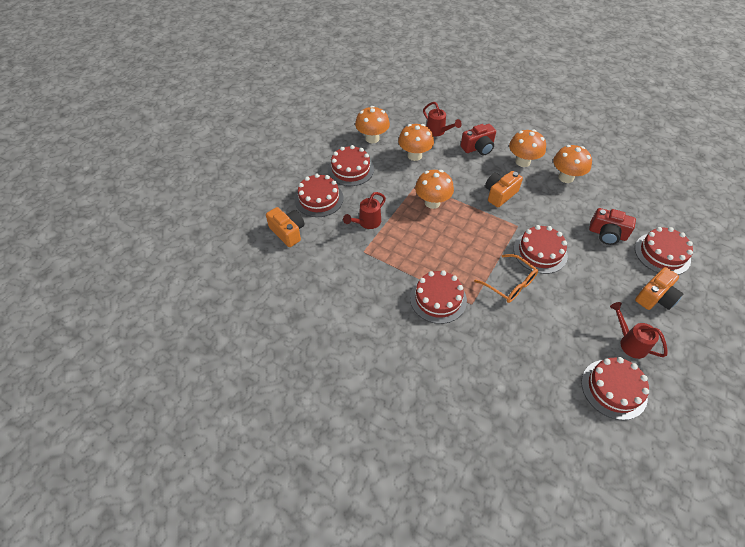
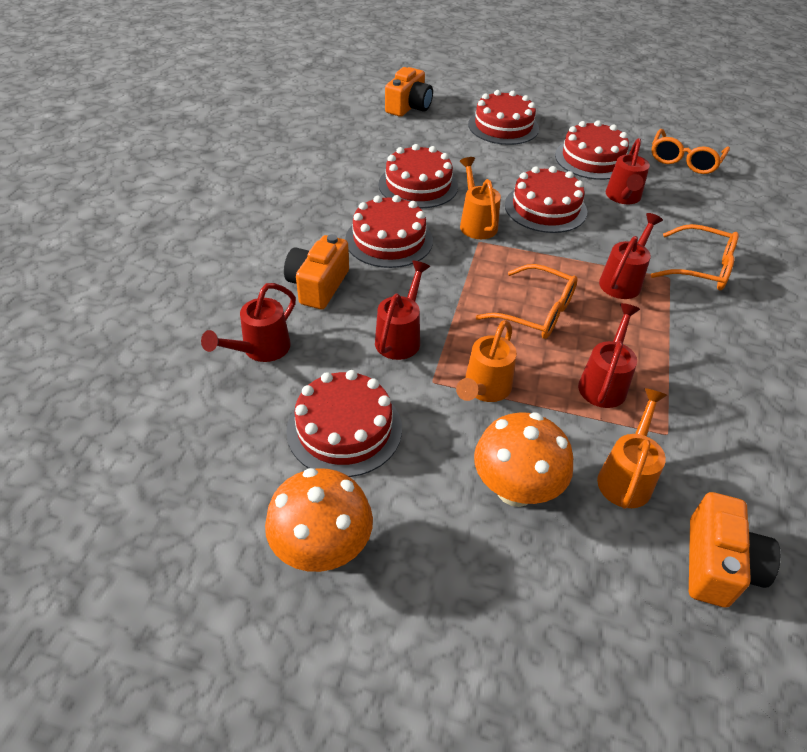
orange glasses: 1 -> 3
orange mushroom: 5 -> 2
orange watering can: 0 -> 3
red camera: 2 -> 0
red watering can: 3 -> 5

